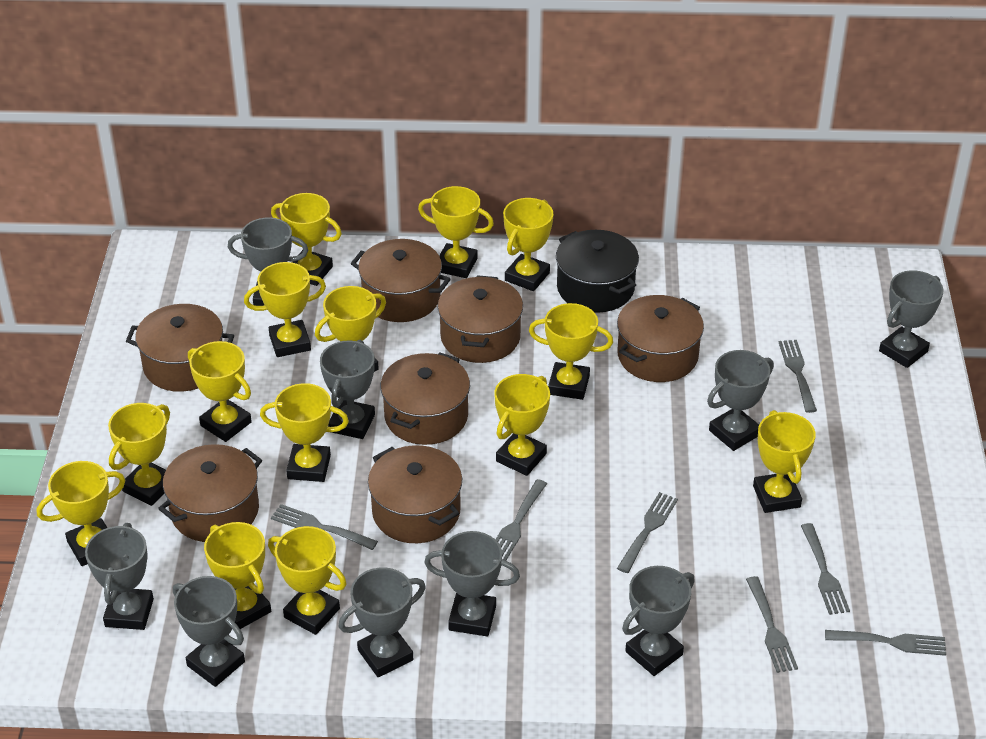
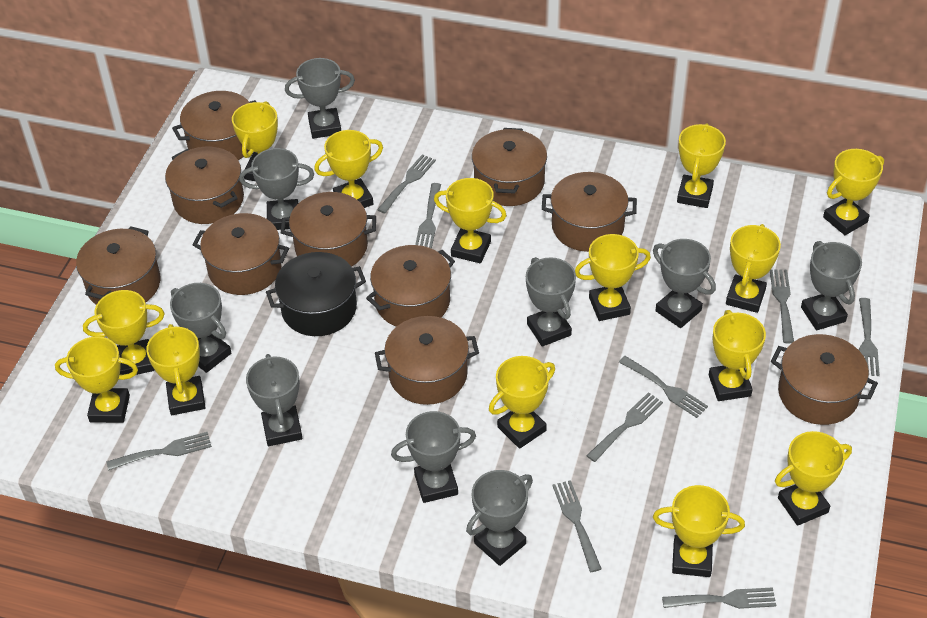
brown pot: 7 -> 10
grey fork: 7 -> 9

